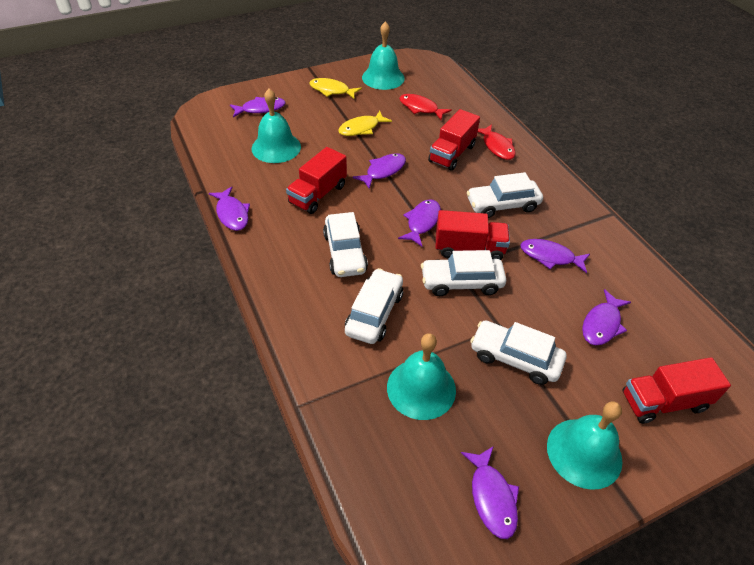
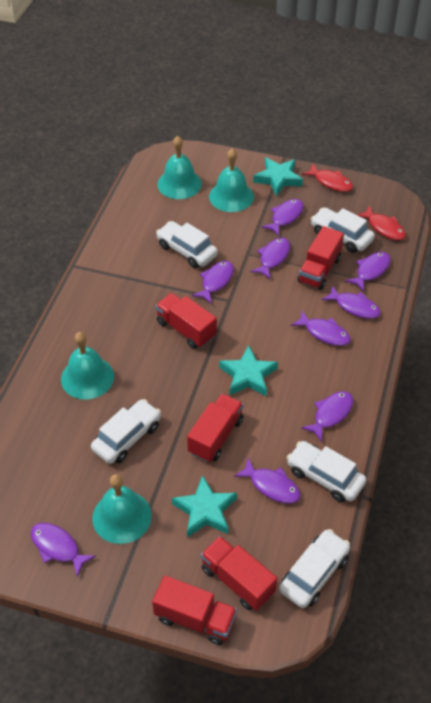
purple fish: 7 -> 9
red truck: 4 -> 5
turquoise star: 0 -> 3
yellow fish: 2 -> 0

